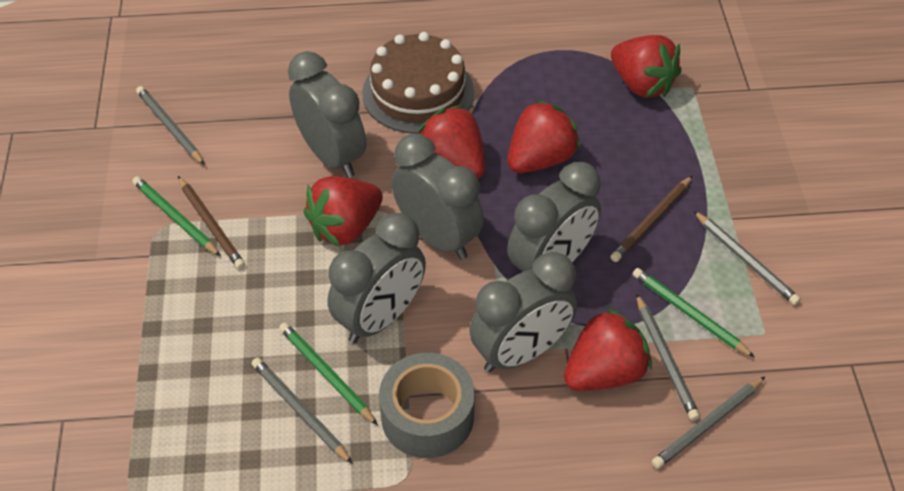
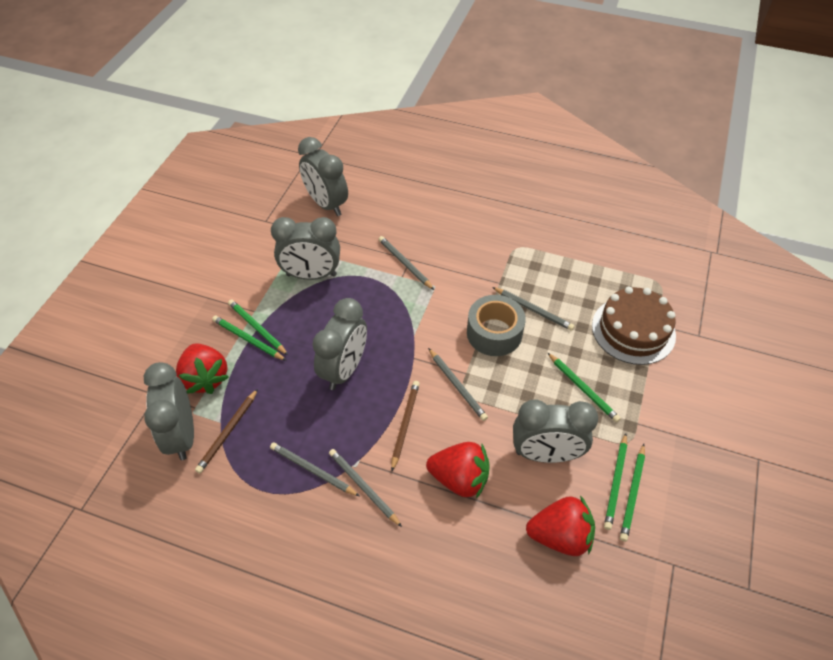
green pencil: 3 -> 5
red strawberry: 5 -> 3

